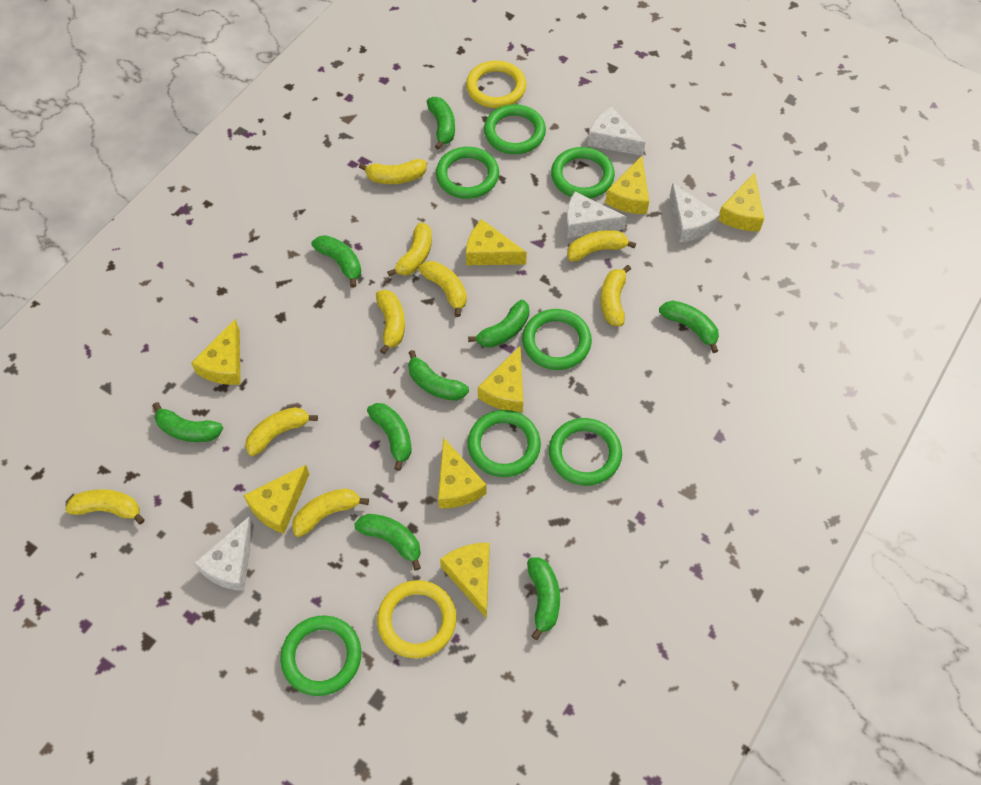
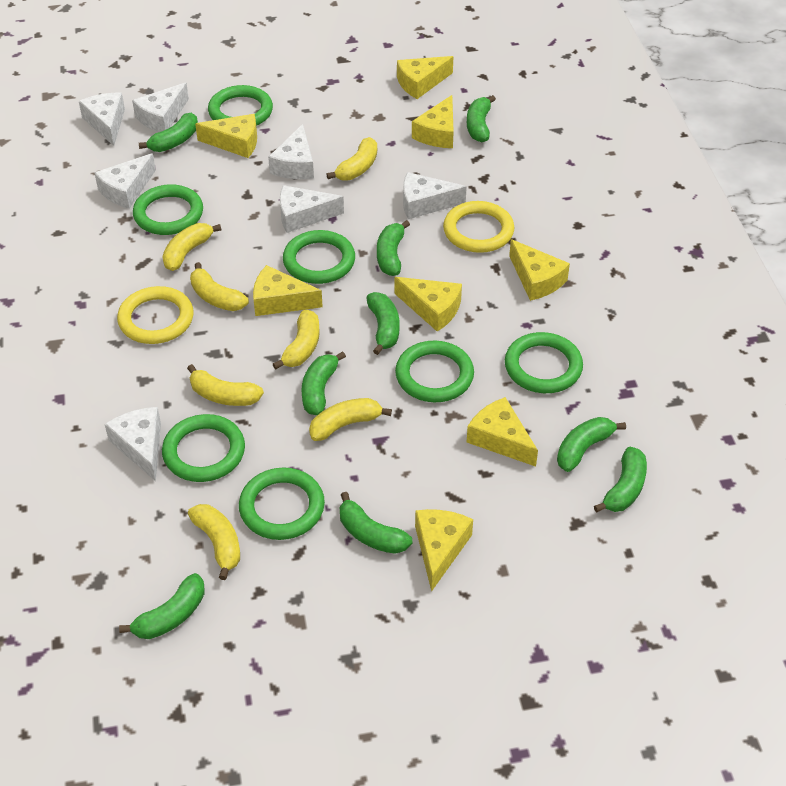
white cheese: 4 -> 7
yellow banana: 9 -> 7

